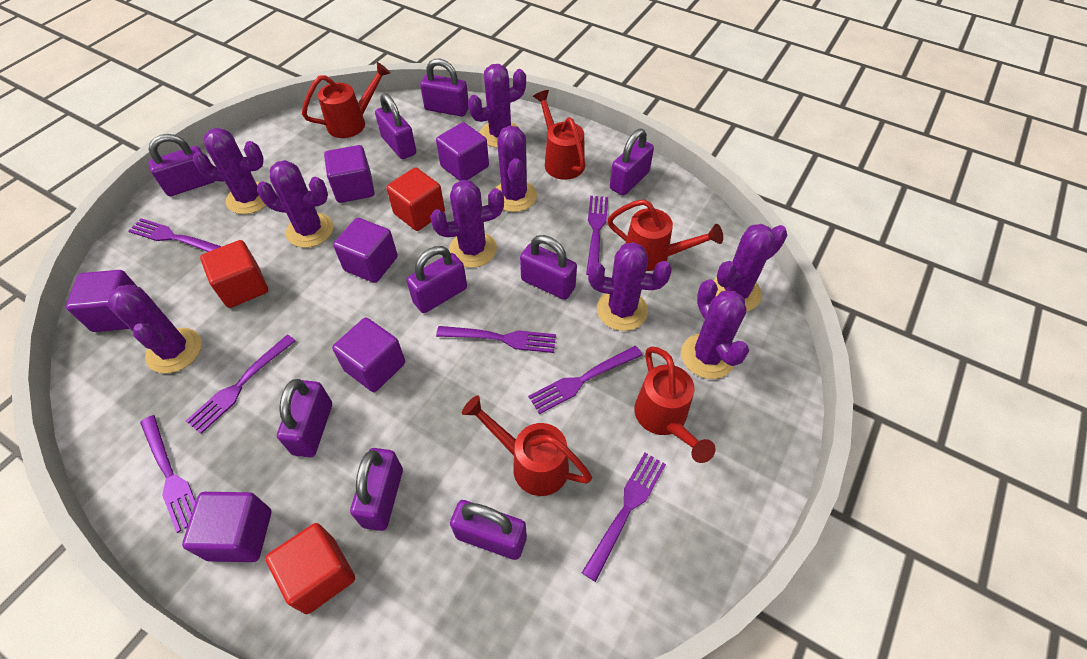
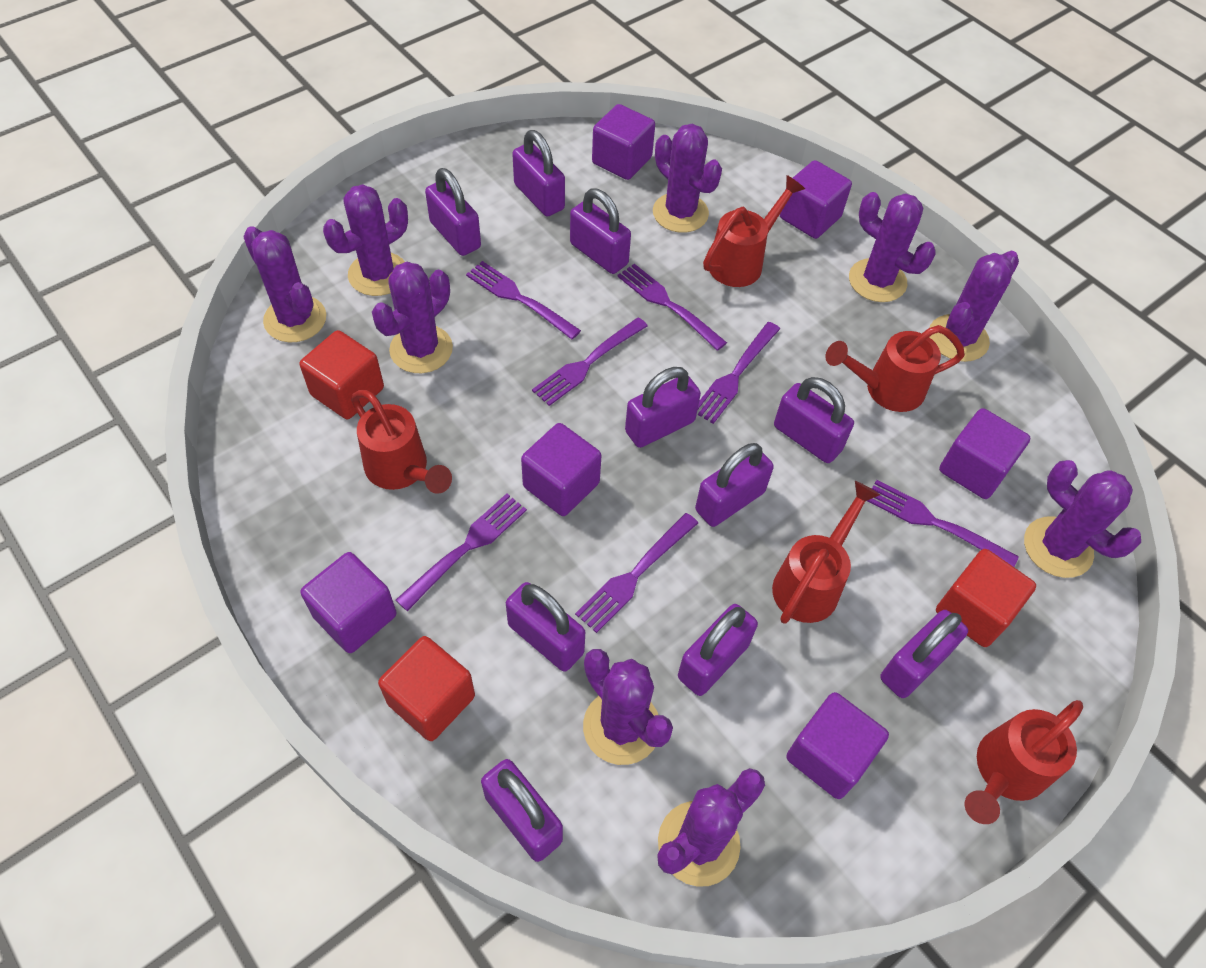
purple padlock: 9 -> 10

